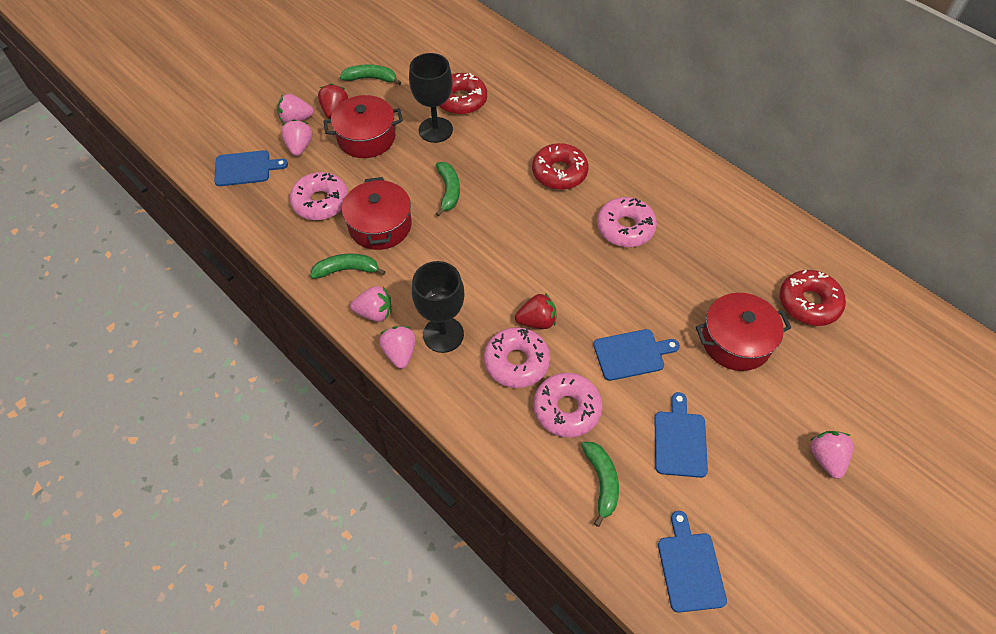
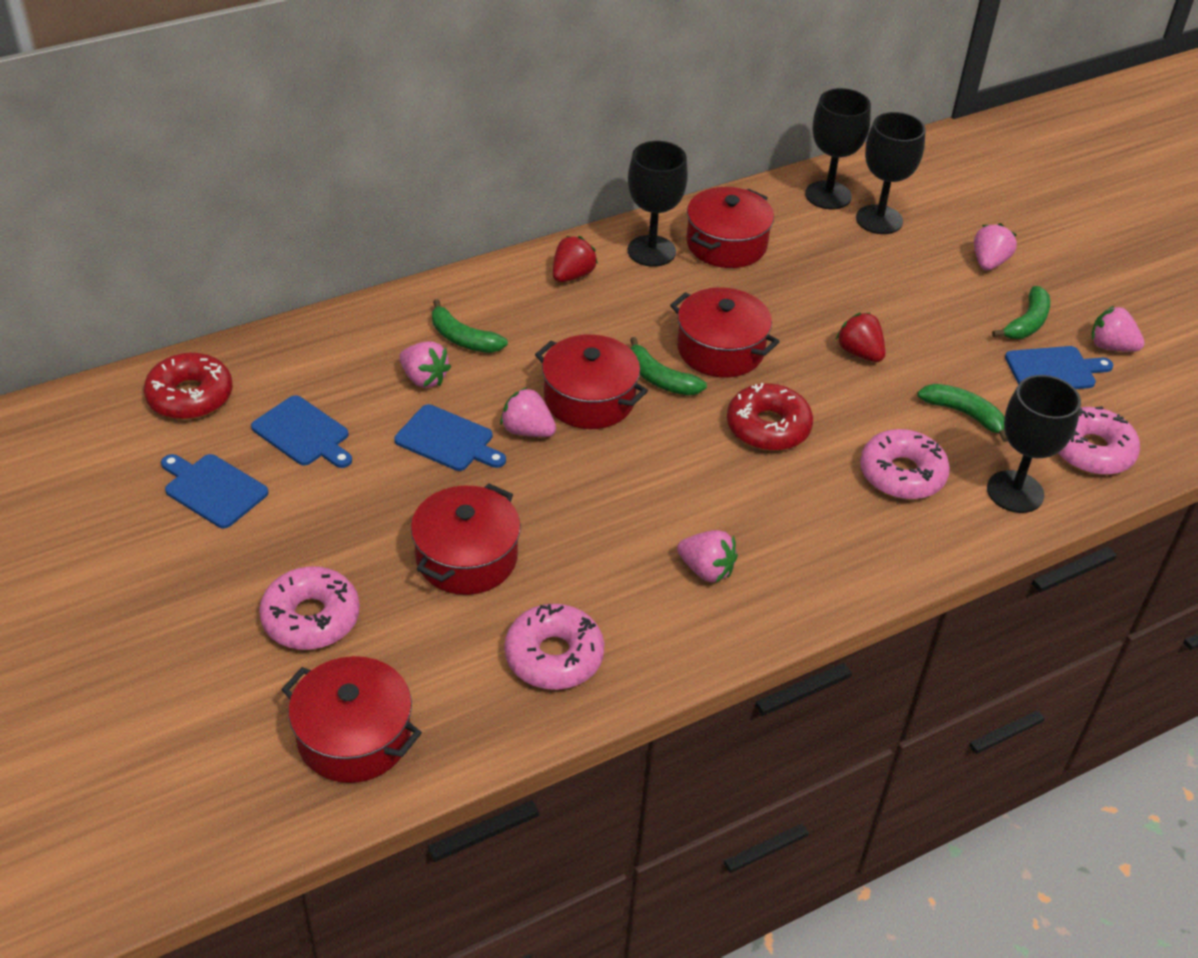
black goblet: 2 -> 4
red donut: 3 -> 2
red pot: 3 -> 5

